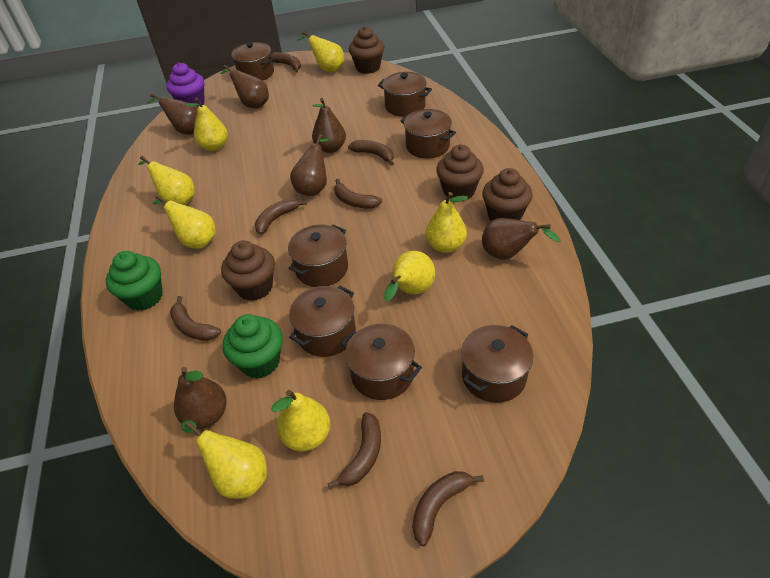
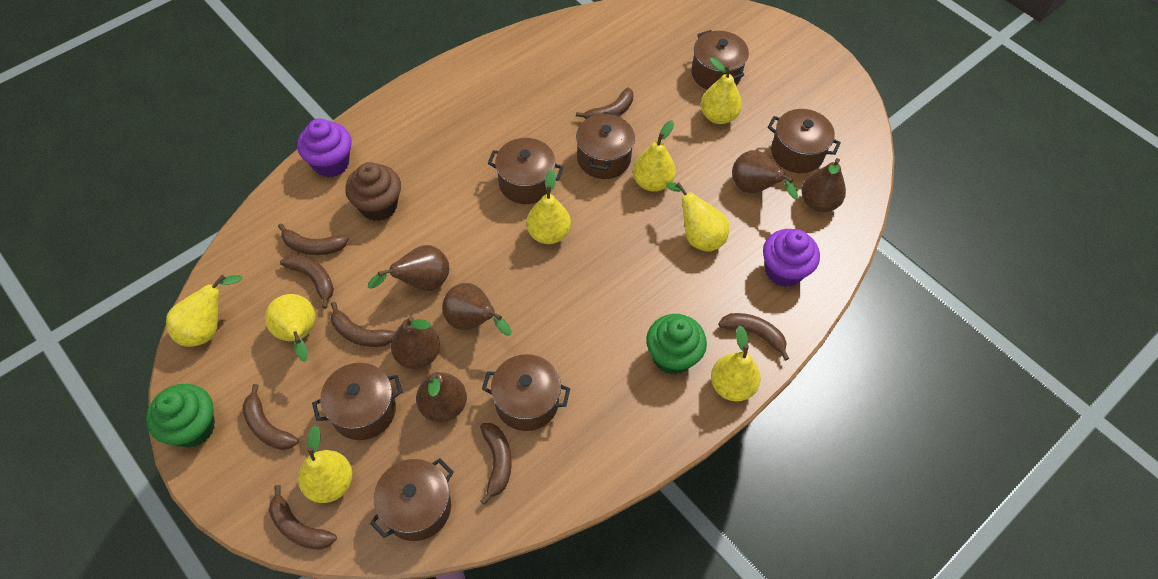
brown banana: 7 -> 8
brown cupcake: 4 -> 1
purple cupcake: 1 -> 2

